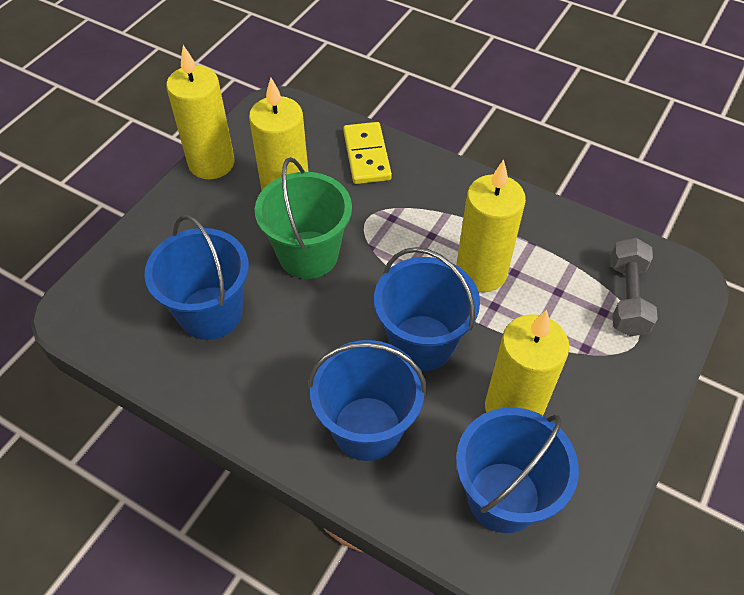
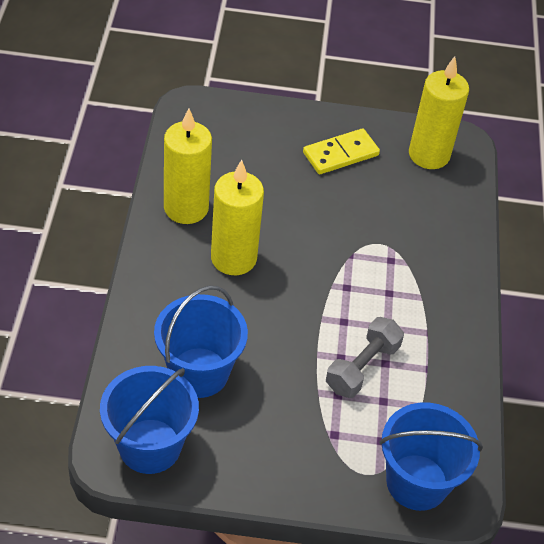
blue bucket: 4 -> 3
green bucket: 1 -> 0
yellow candle: 4 -> 3

